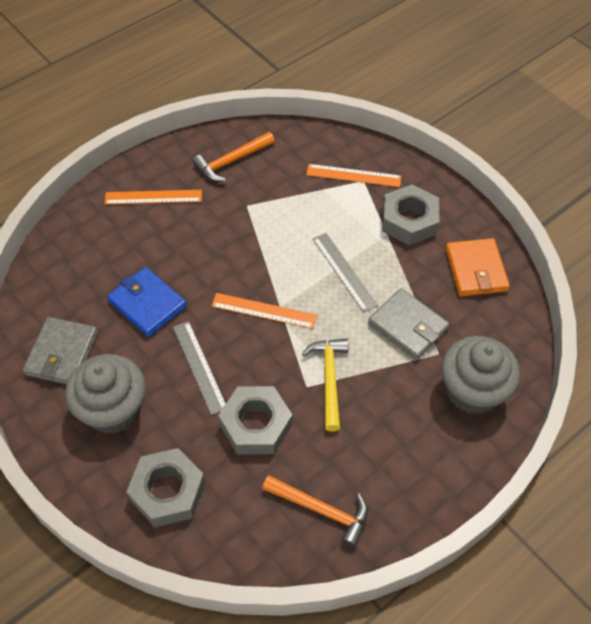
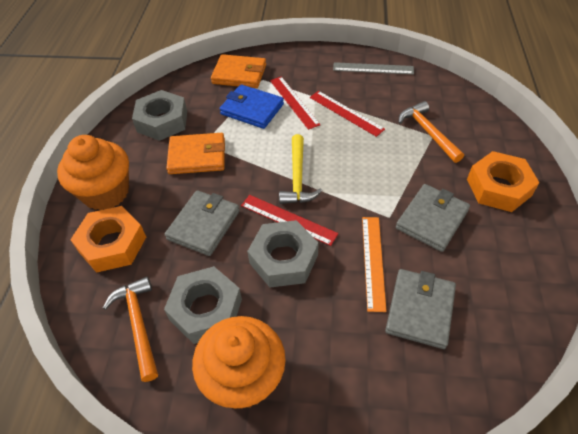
grey cupcake: 2 -> 0
grey ruler: 2 -> 1
grey wallet: 2 -> 3
orange cupcake: 0 -> 2
orange nut: 0 -> 2
orange ruler: 3 -> 1
orange wallet: 1 -> 2
red ruler: 0 -> 3

